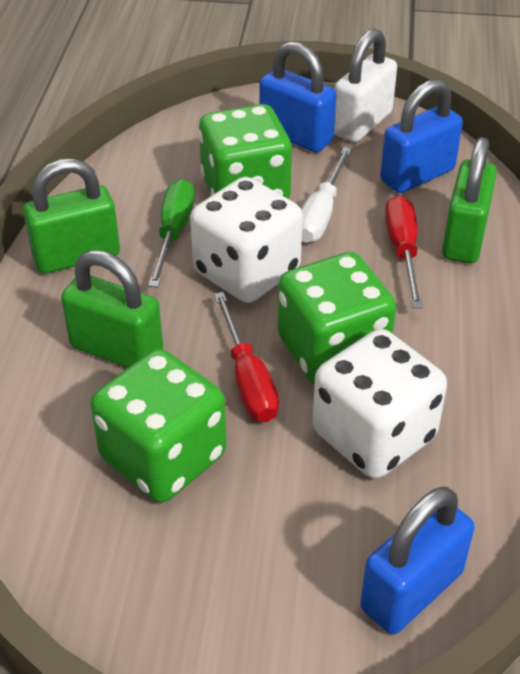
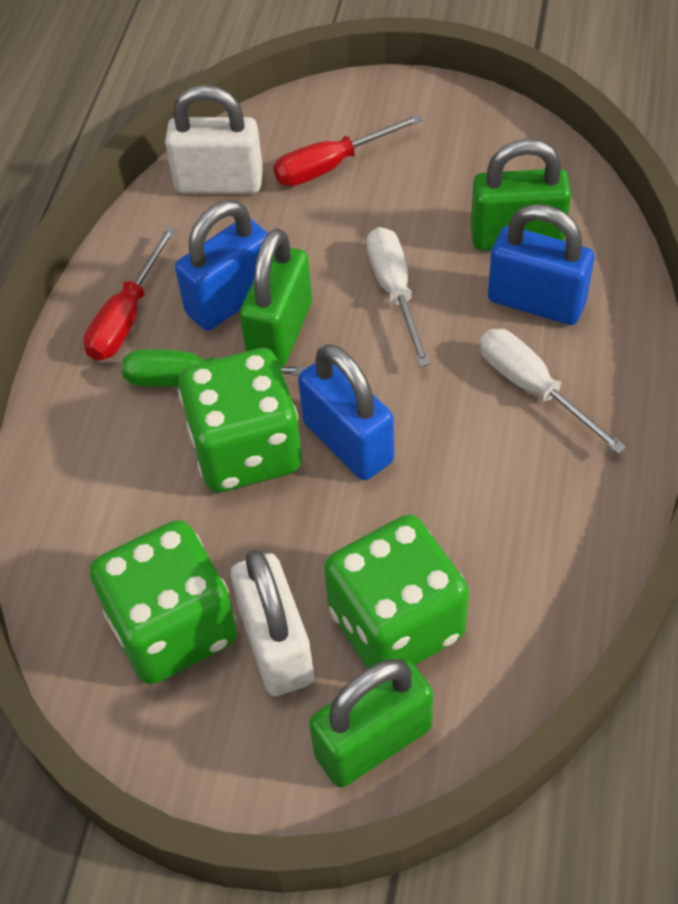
white dice: 2 -> 0
white padlock: 1 -> 2
white screwdriver: 1 -> 2

